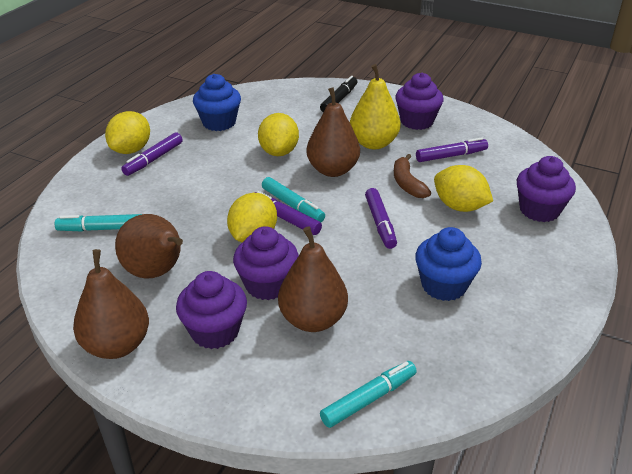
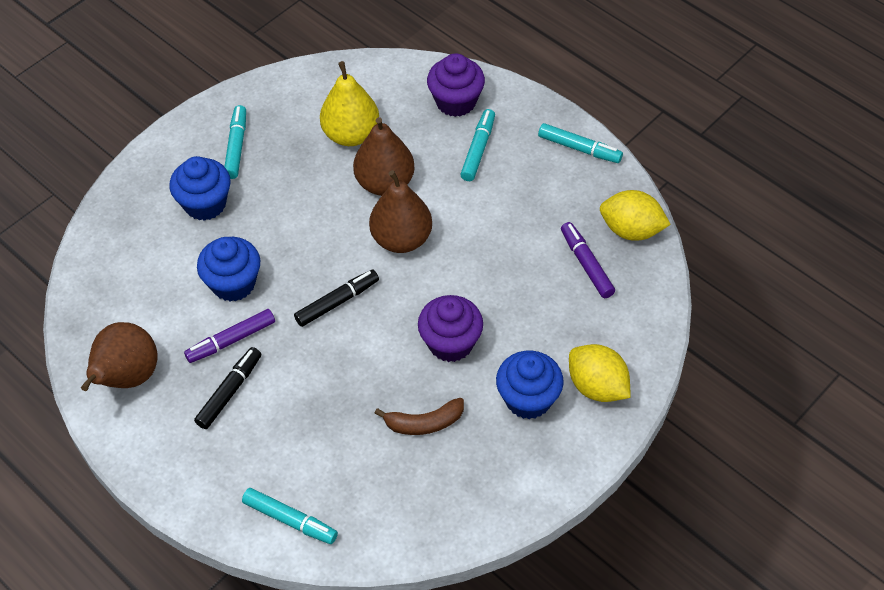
black marker: 1 -> 2
blue cupcake: 2 -> 3
brown pear: 4 -> 3
purple cupcake: 4 -> 2
purple marker: 4 -> 2
turquoise marker: 3 -> 4
yellow lemon: 4 -> 2

